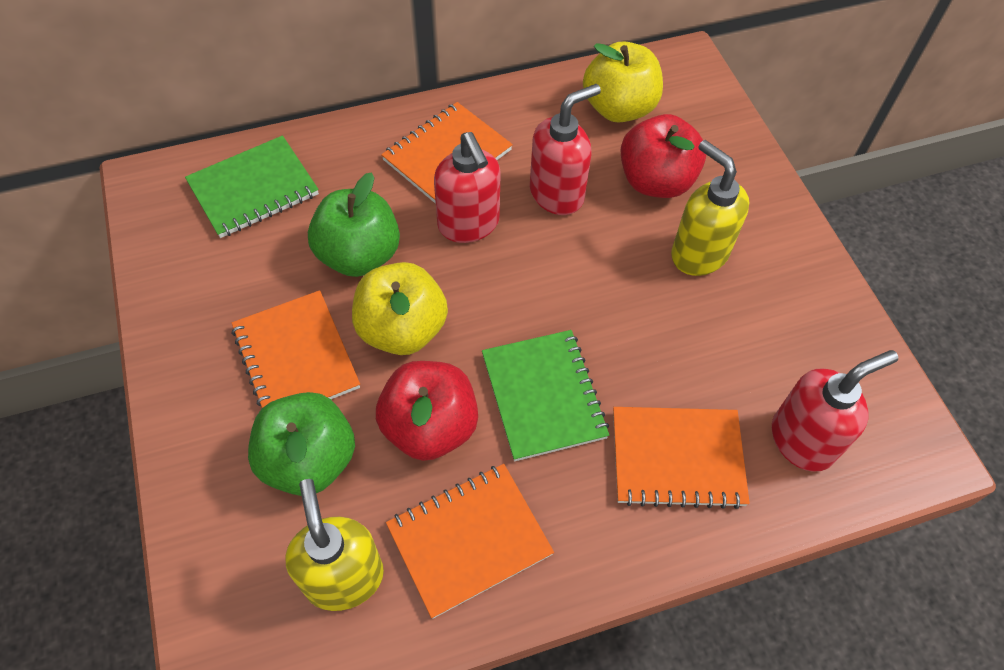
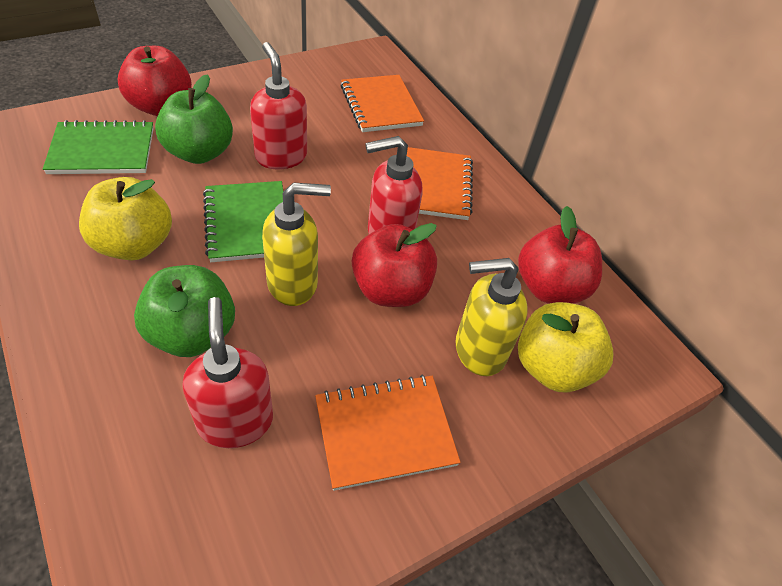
orange notebook: 4 -> 3
red apple: 2 -> 3

